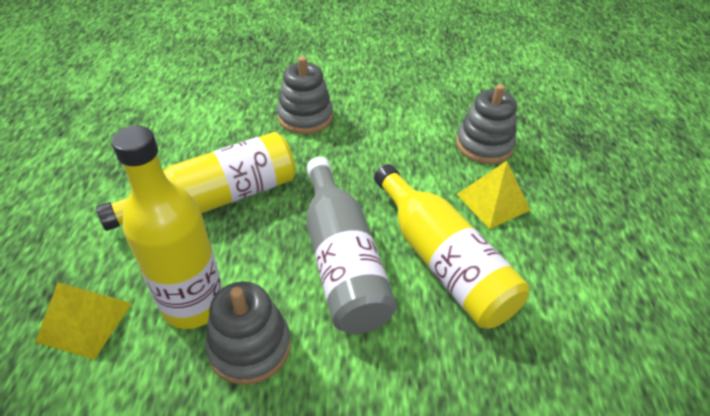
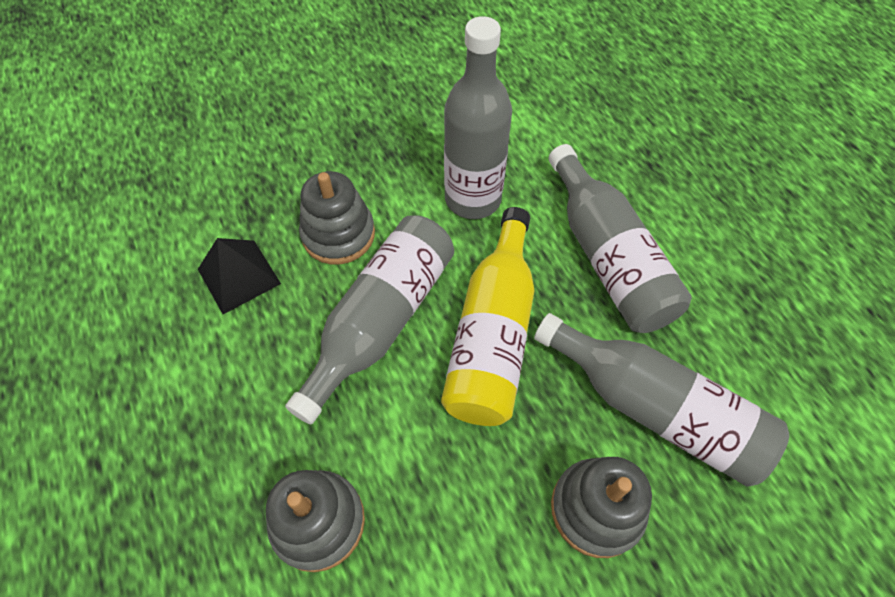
black pyramid: 0 -> 1
grey bottle: 1 -> 4
yellow bottle: 3 -> 1
yellow pyramid: 2 -> 0

